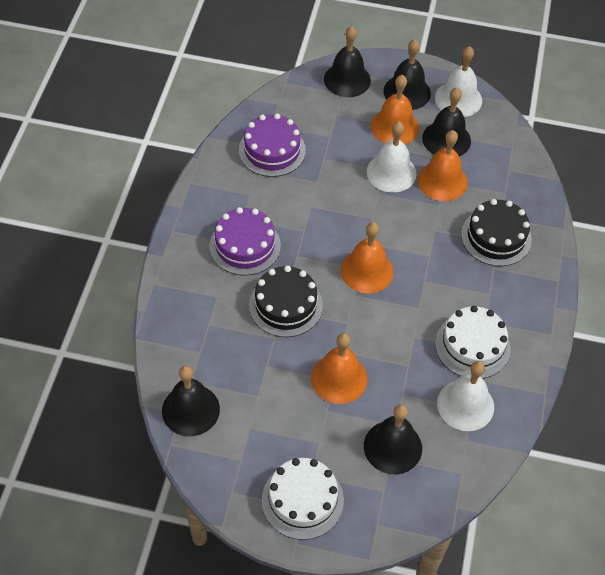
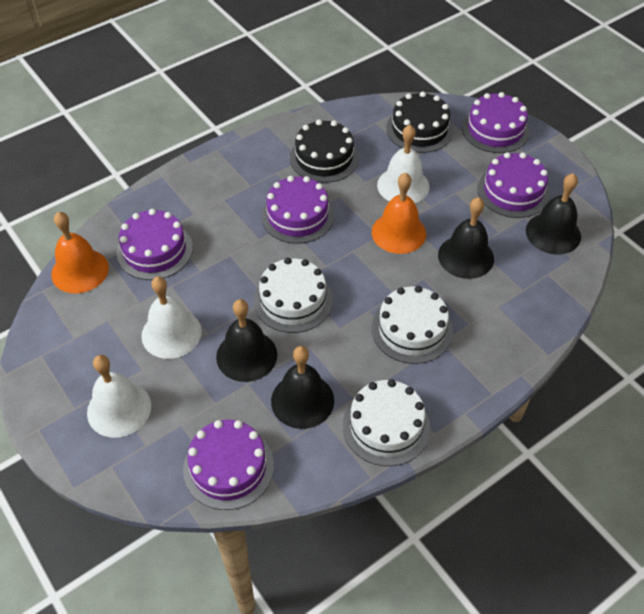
black bell: 5 -> 4
orange bell: 4 -> 2
purple cake: 2 -> 5
white cake: 2 -> 3

